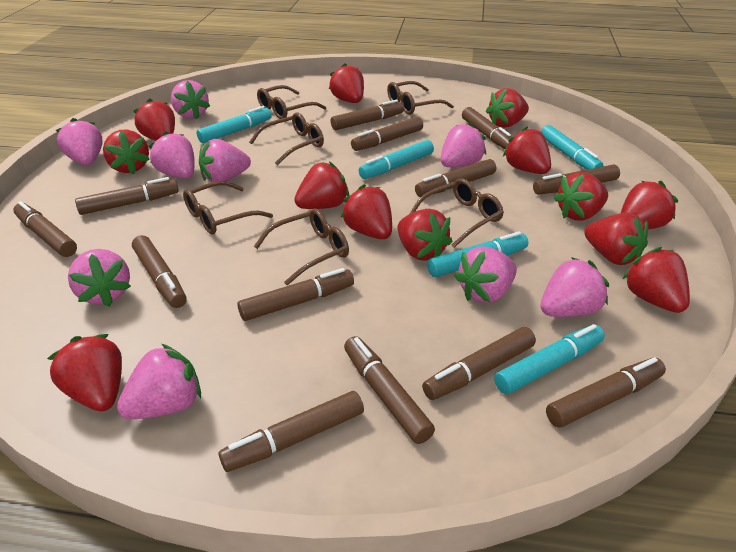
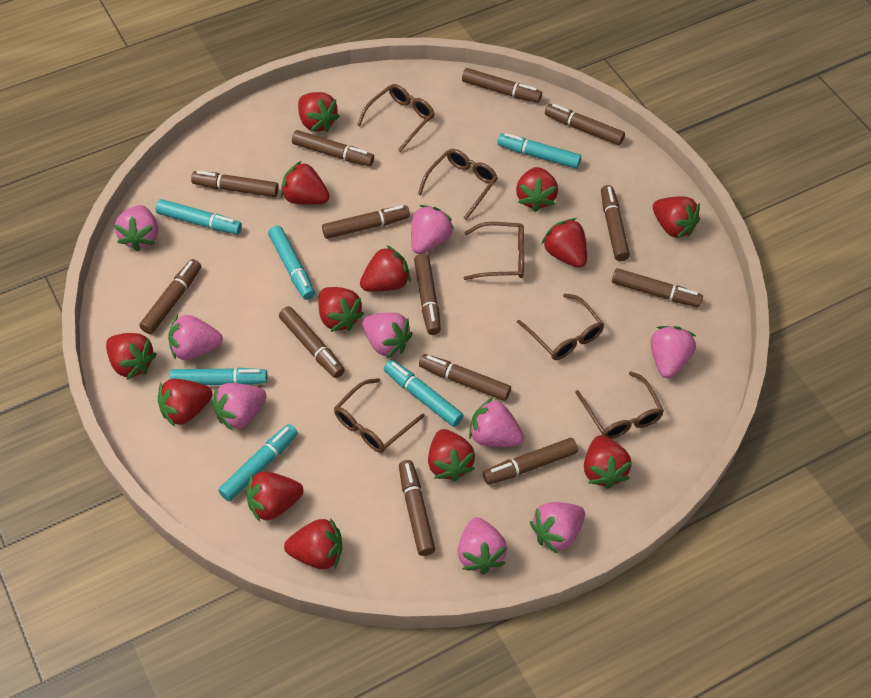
turquoise marker: 5 -> 6

